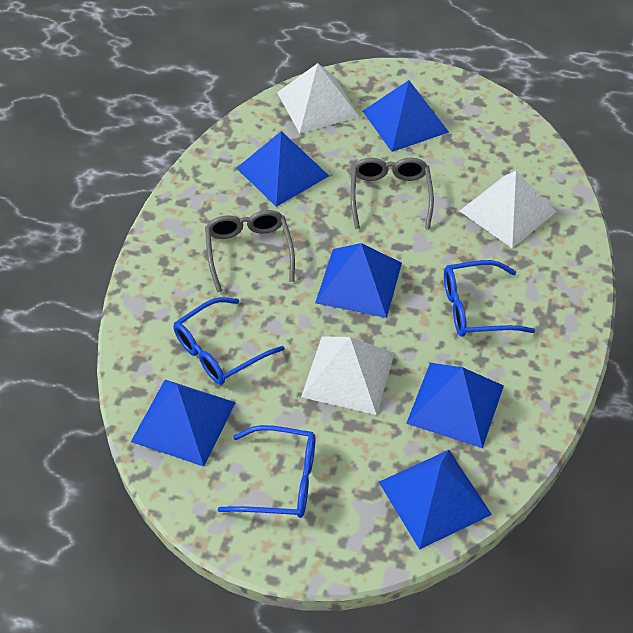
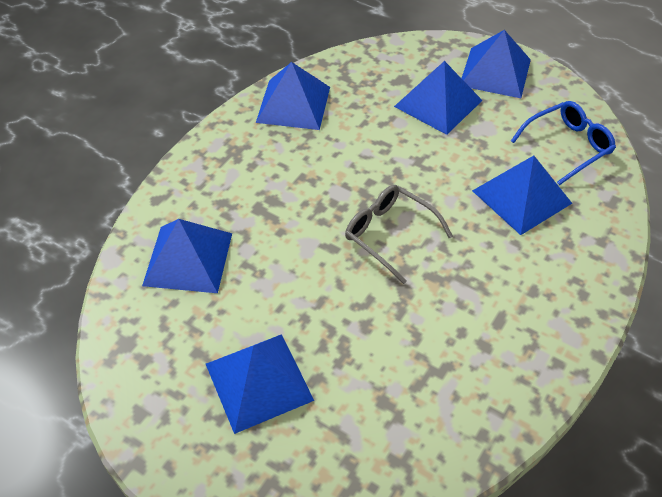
blue glasses: 3 -> 1
grey glasses: 2 -> 1
white pyramid: 3 -> 0

